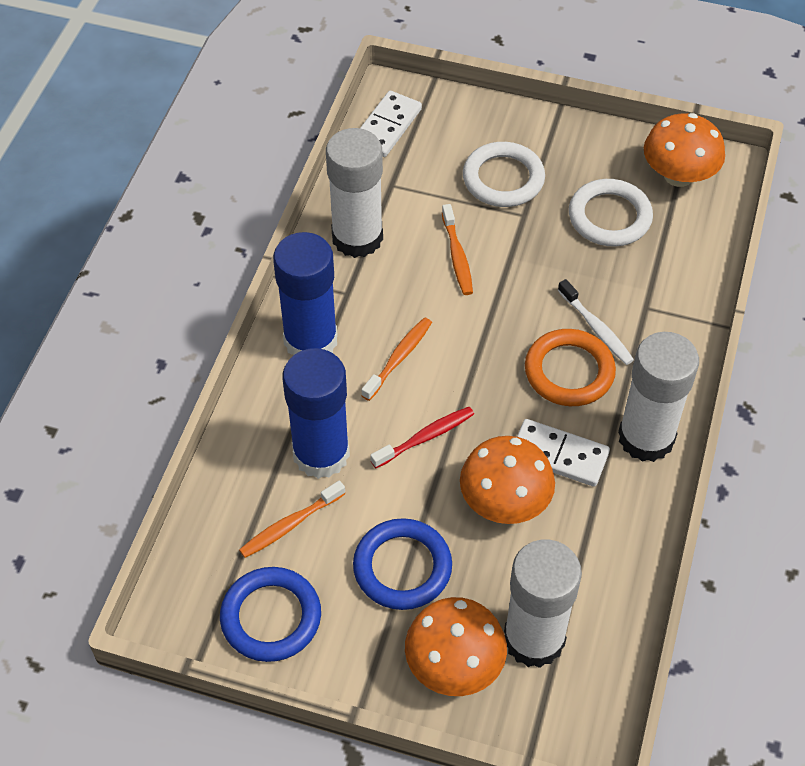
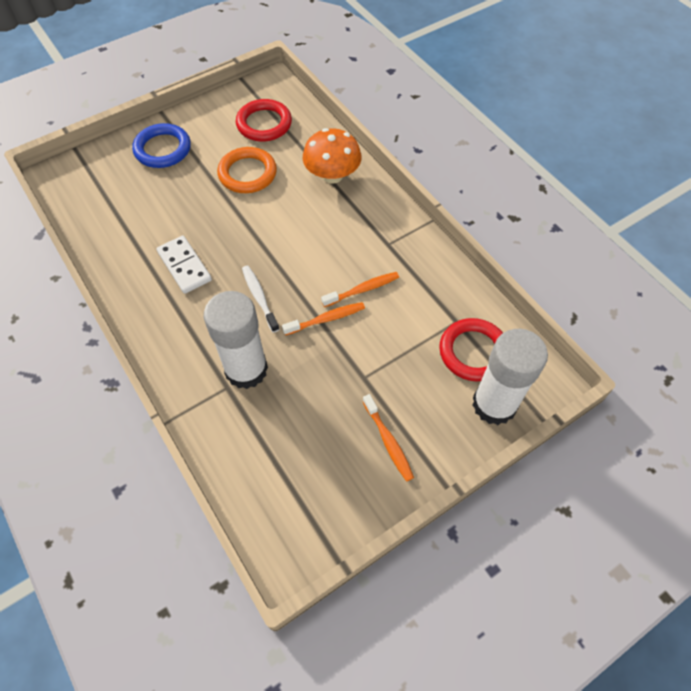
blue glue stick: 2 -> 0
blue ring: 2 -> 1
orange mushroom: 3 -> 1
red ring: 0 -> 2
red toothbrush: 1 -> 0
white domino: 2 -> 1
white glue stick: 3 -> 2
white ring: 2 -> 0

